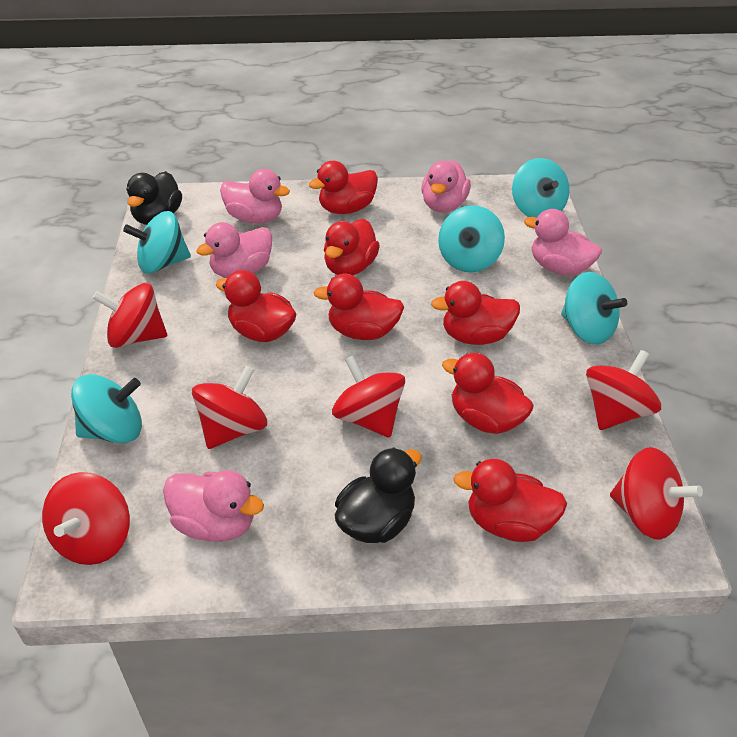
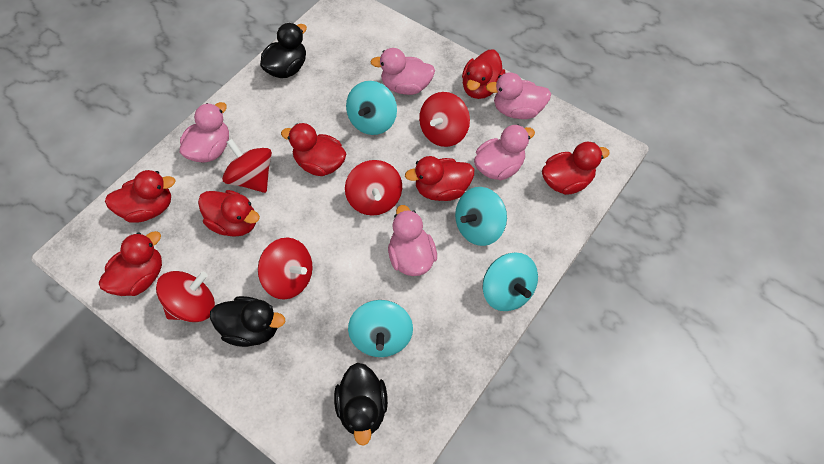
black duck: 2 -> 3
red spinning top: 6 -> 5
turquoise spinning top: 5 -> 4

